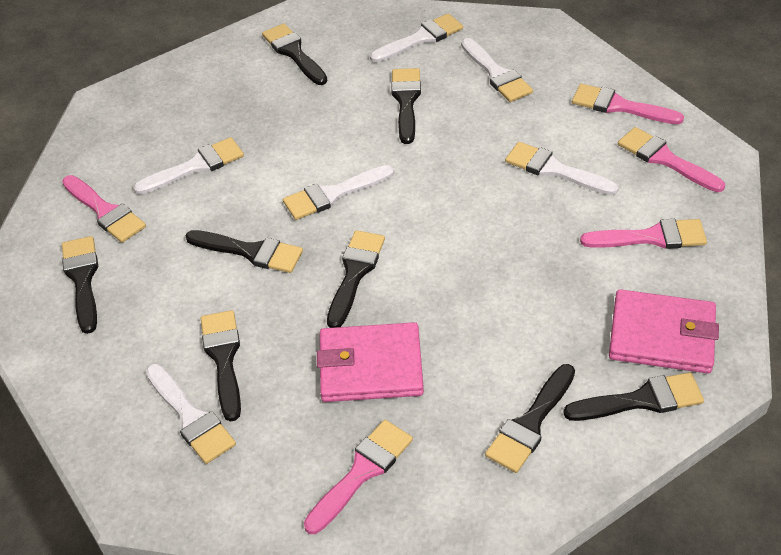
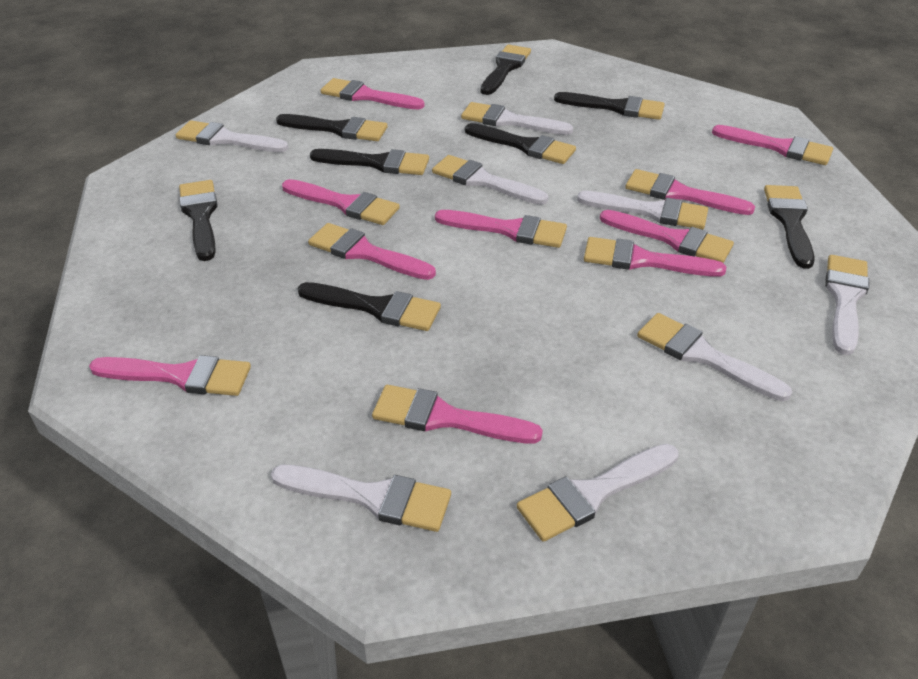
pink brush: 5 -> 10
pink wallet: 2 -> 0
white brush: 6 -> 8

